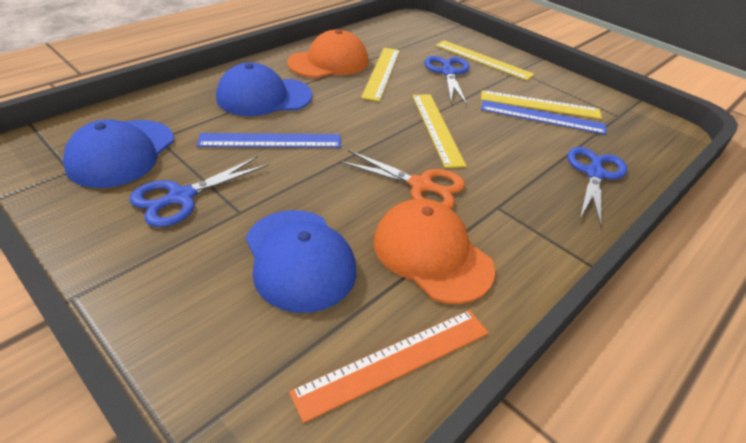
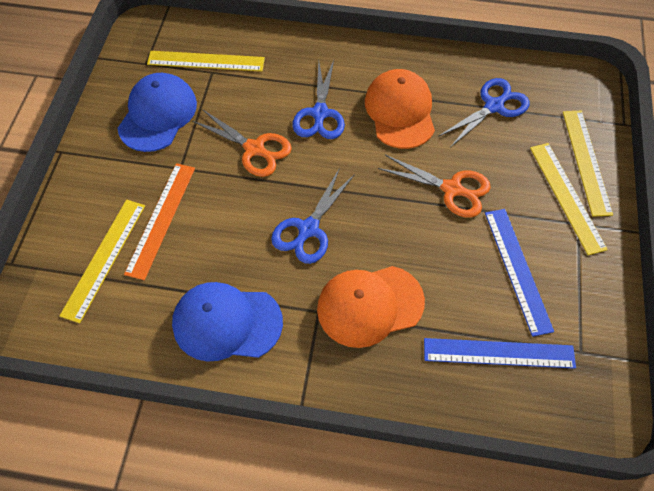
blue cap: 3 -> 2
orange scissors: 1 -> 2

